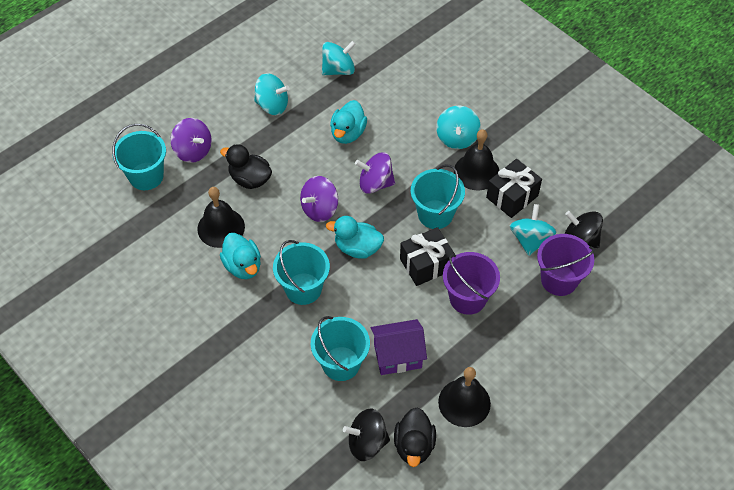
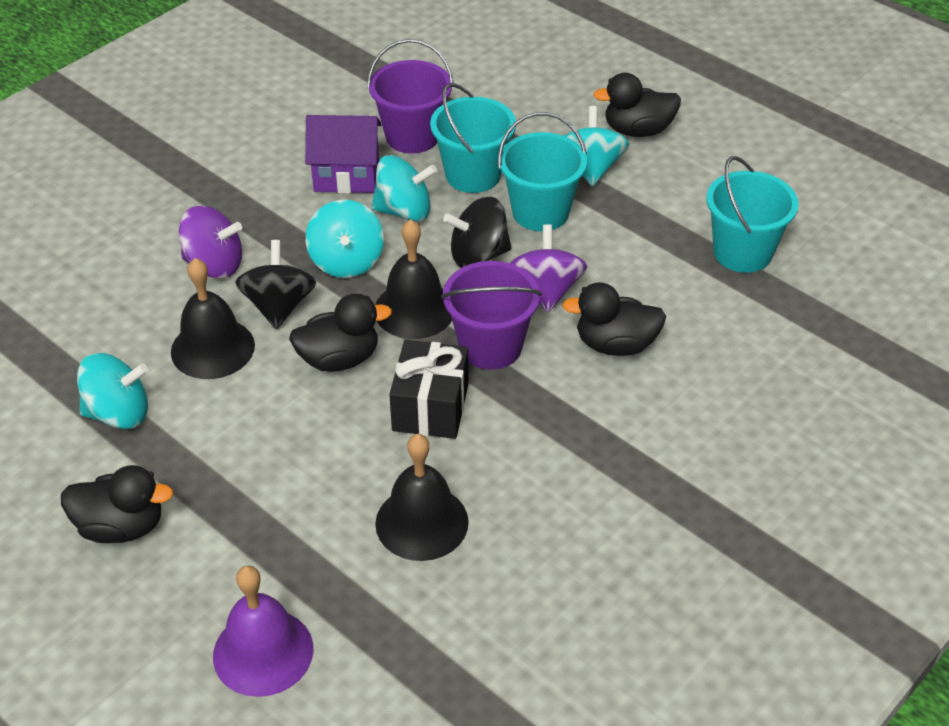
black duck: 2 -> 4
black gift: 2 -> 1
purple bell: 0 -> 1
purple spinning top: 3 -> 2
turquoise bucket: 4 -> 3
turquoise duck: 3 -> 0

